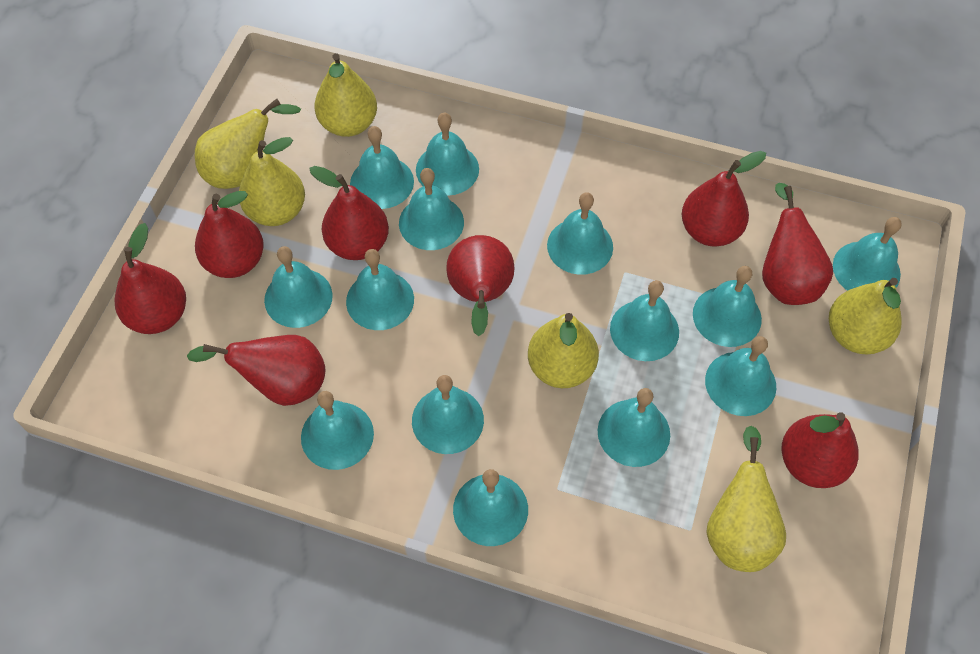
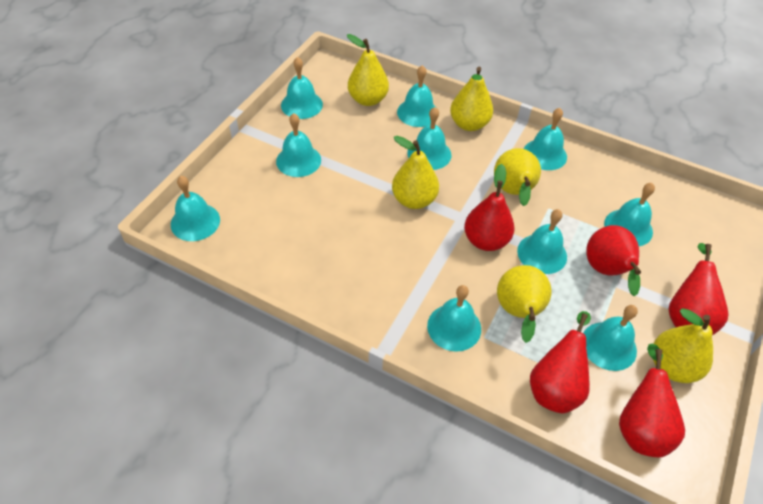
red pear: 8 -> 5
turquoise bell: 14 -> 10

